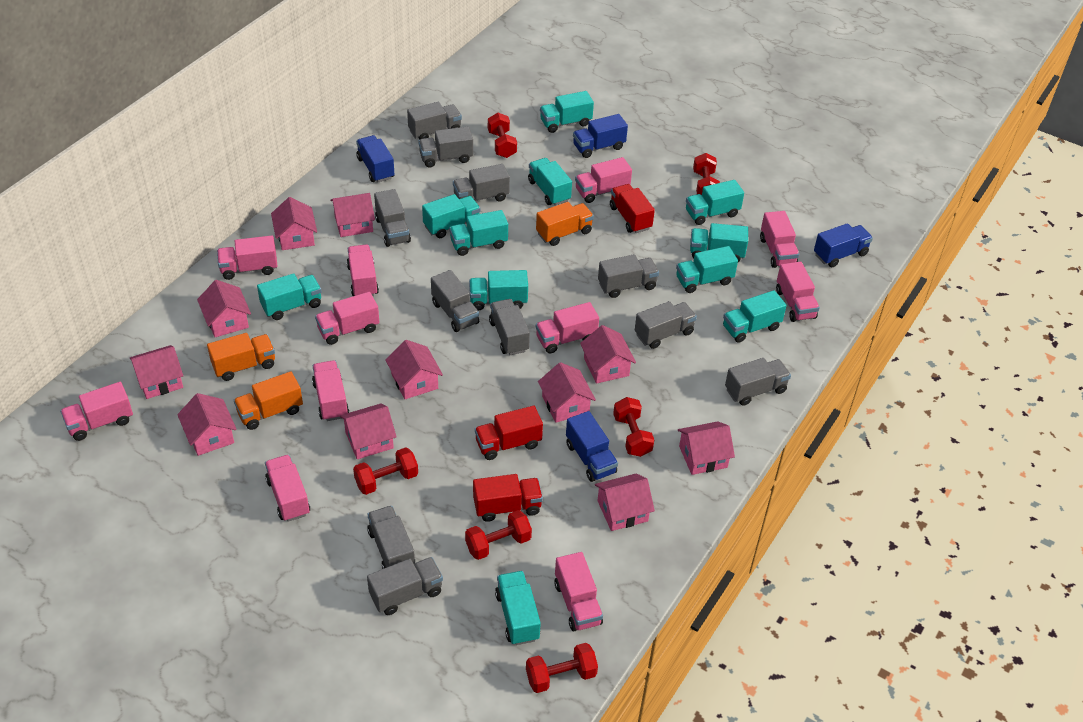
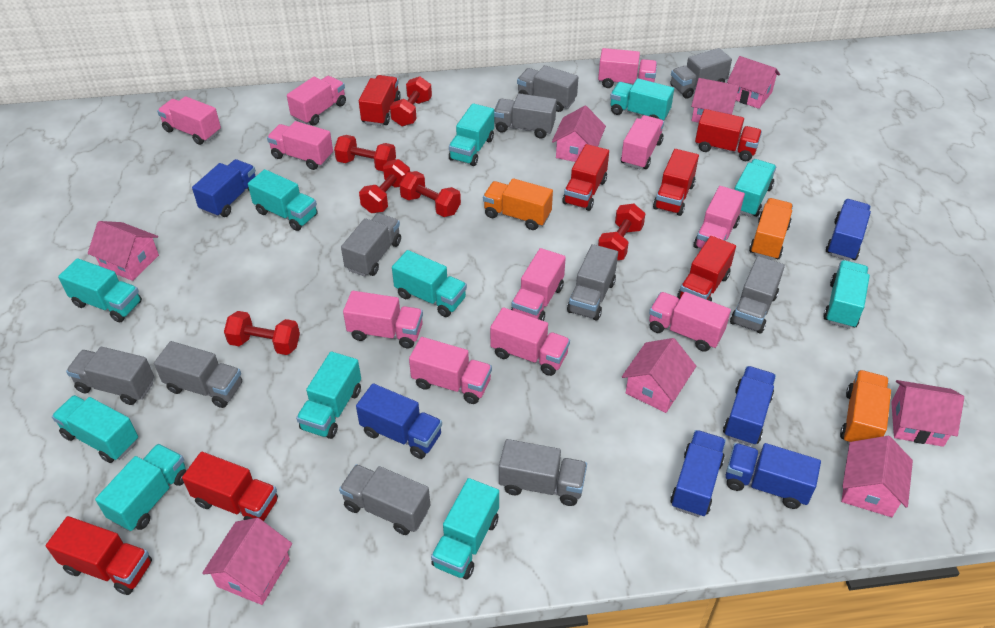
blue truck: 4 -> 6
grey truck: 11 -> 10
pink house: 11 -> 8
red truck: 3 -> 7

